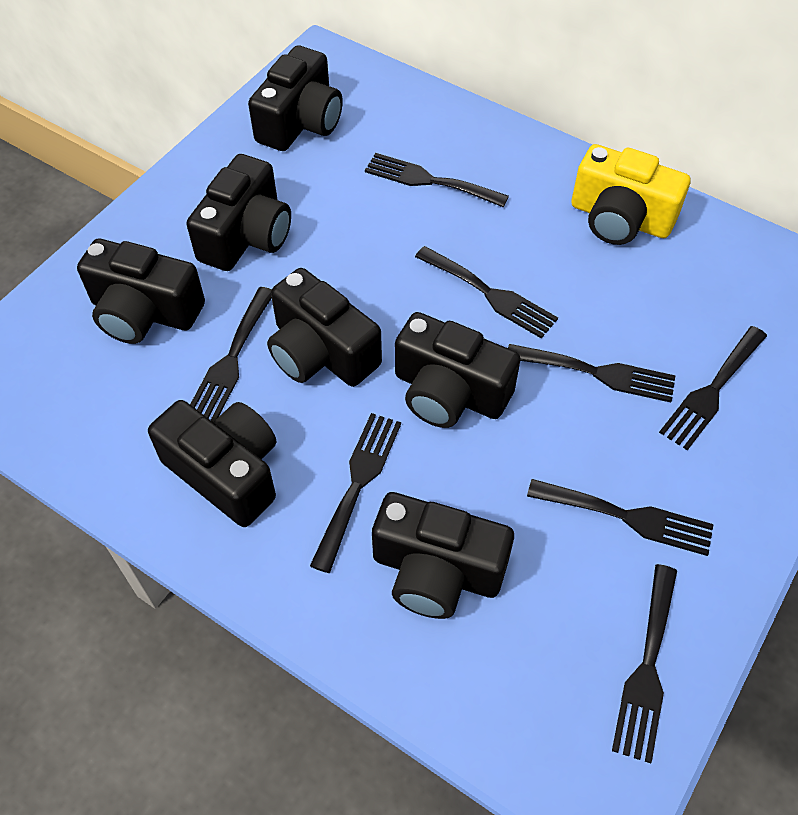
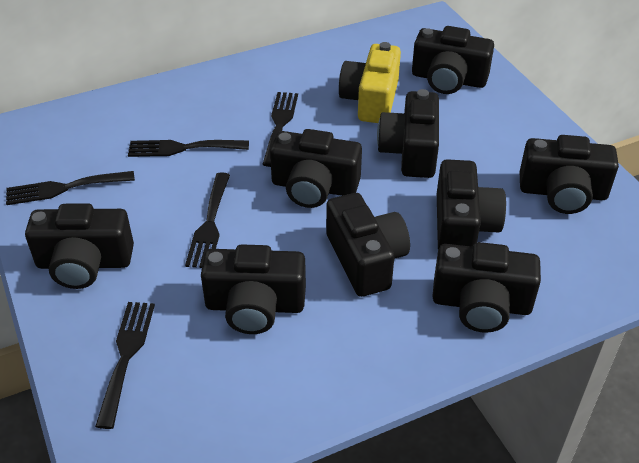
black camera: 7 -> 9
black fork: 8 -> 5

